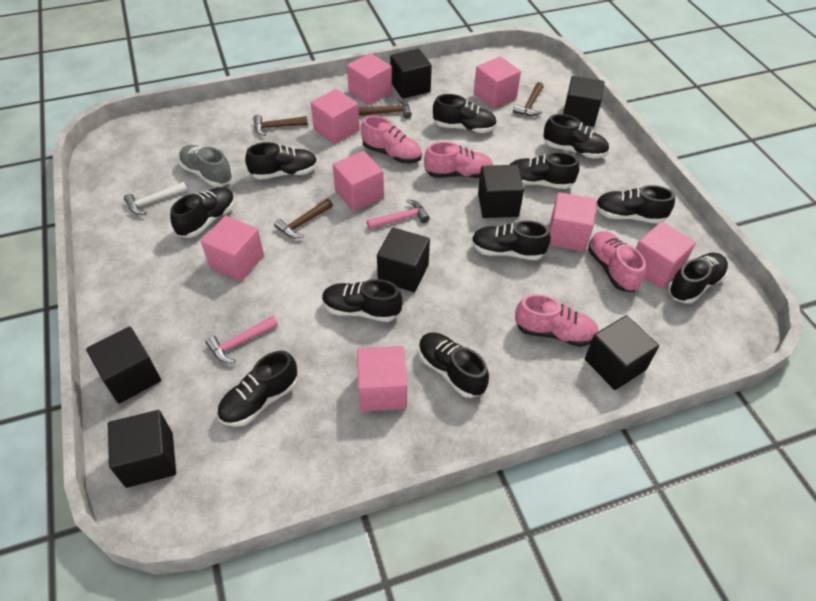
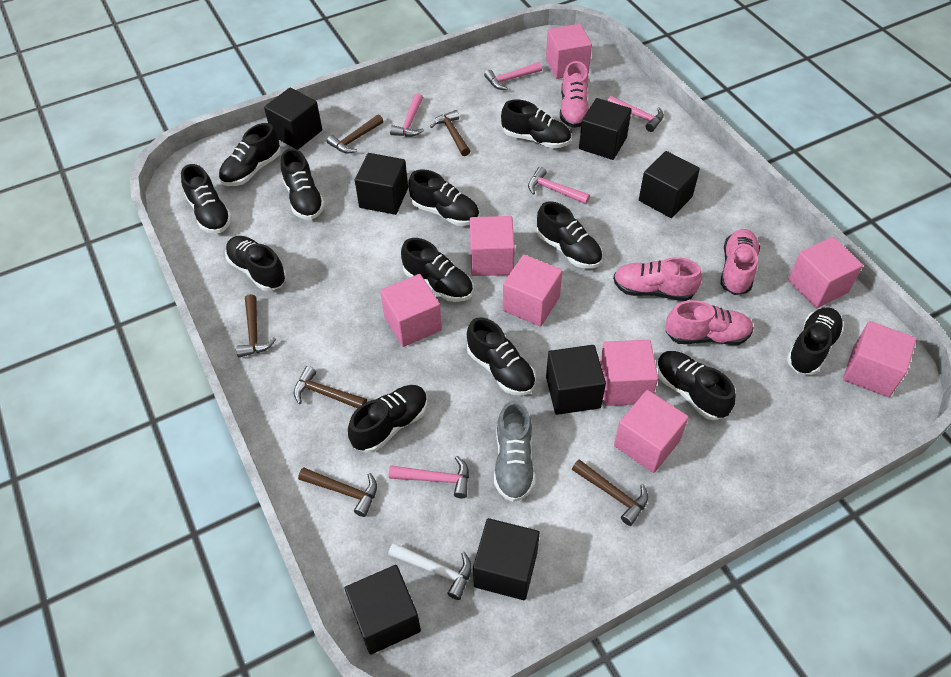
black shoe: 11 -> 12
brown hammer: 4 -> 6
pink hammer: 2 -> 5

